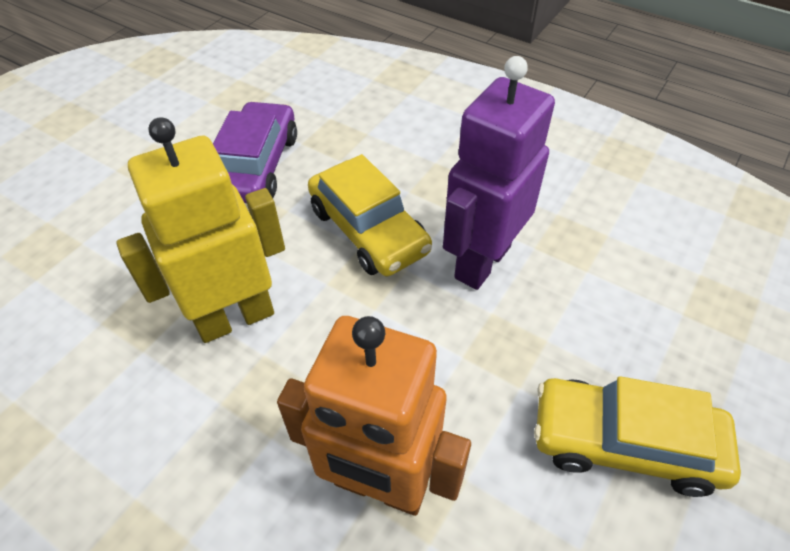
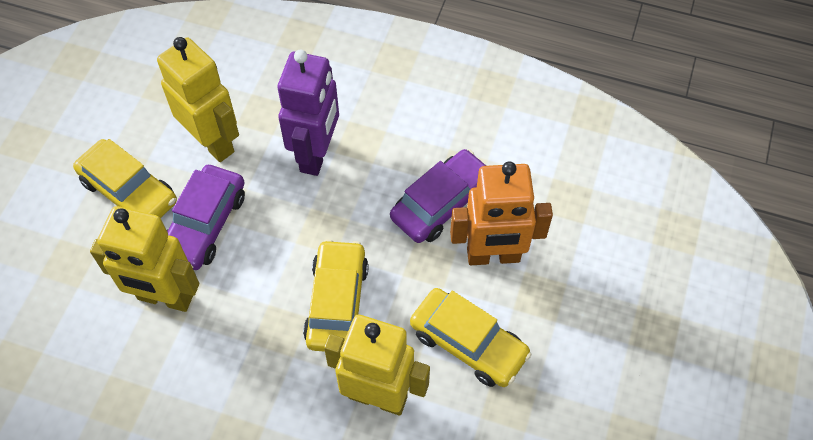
purple car: 1 -> 2
yellow car: 2 -> 3
yellow robot: 1 -> 3

